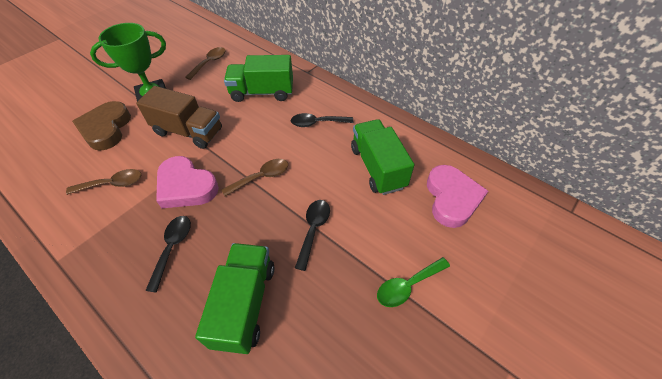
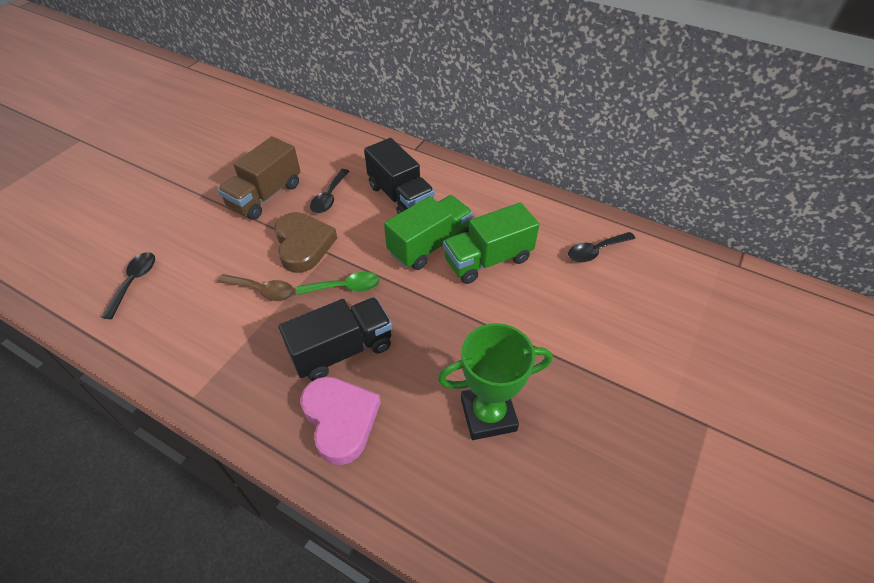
black truck: 0 -> 2
brown spoon: 3 -> 1
green truck: 3 -> 2
pink heart: 2 -> 1

